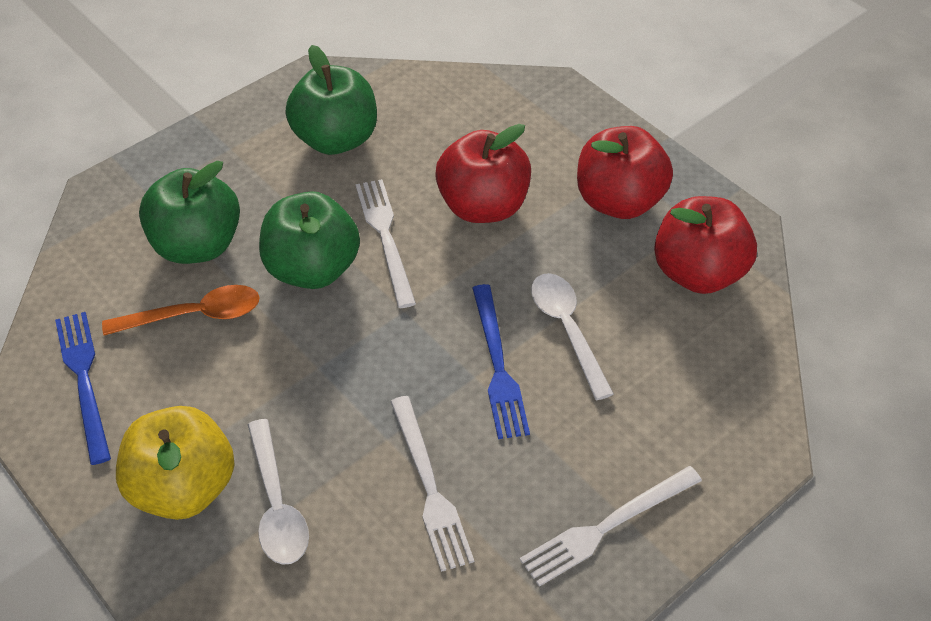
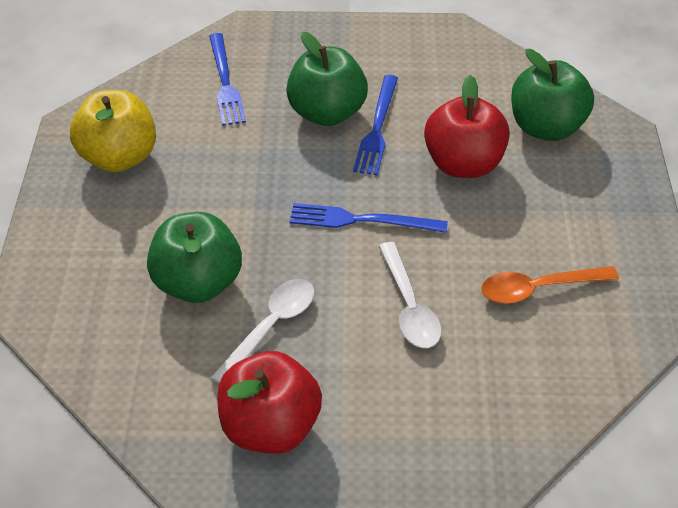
blue fork: 2 -> 3
red apple: 3 -> 2
white fork: 3 -> 0

